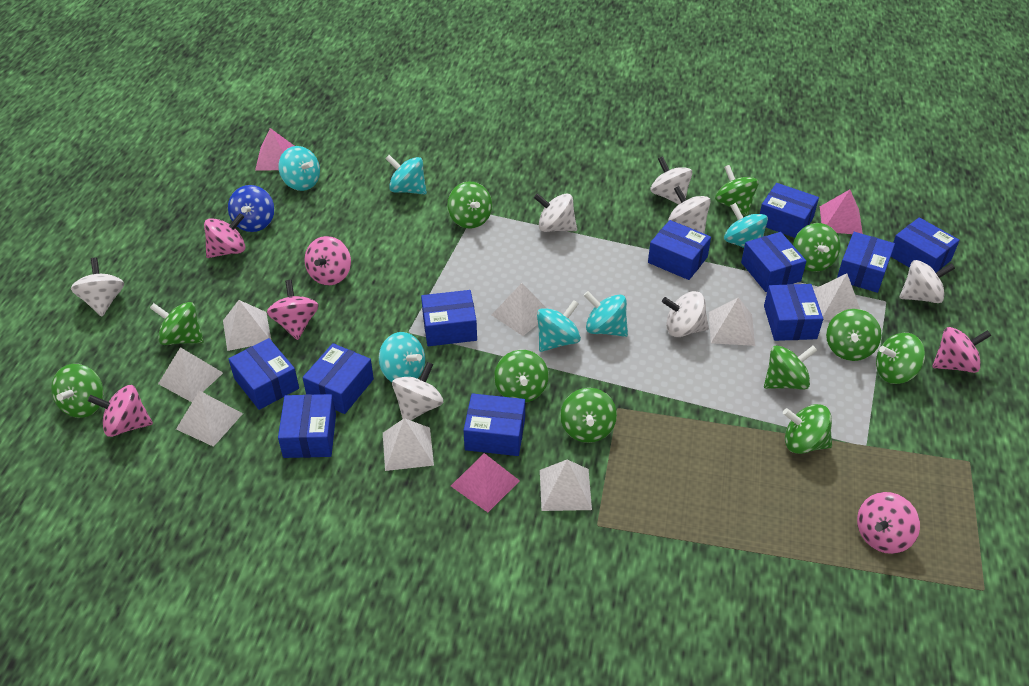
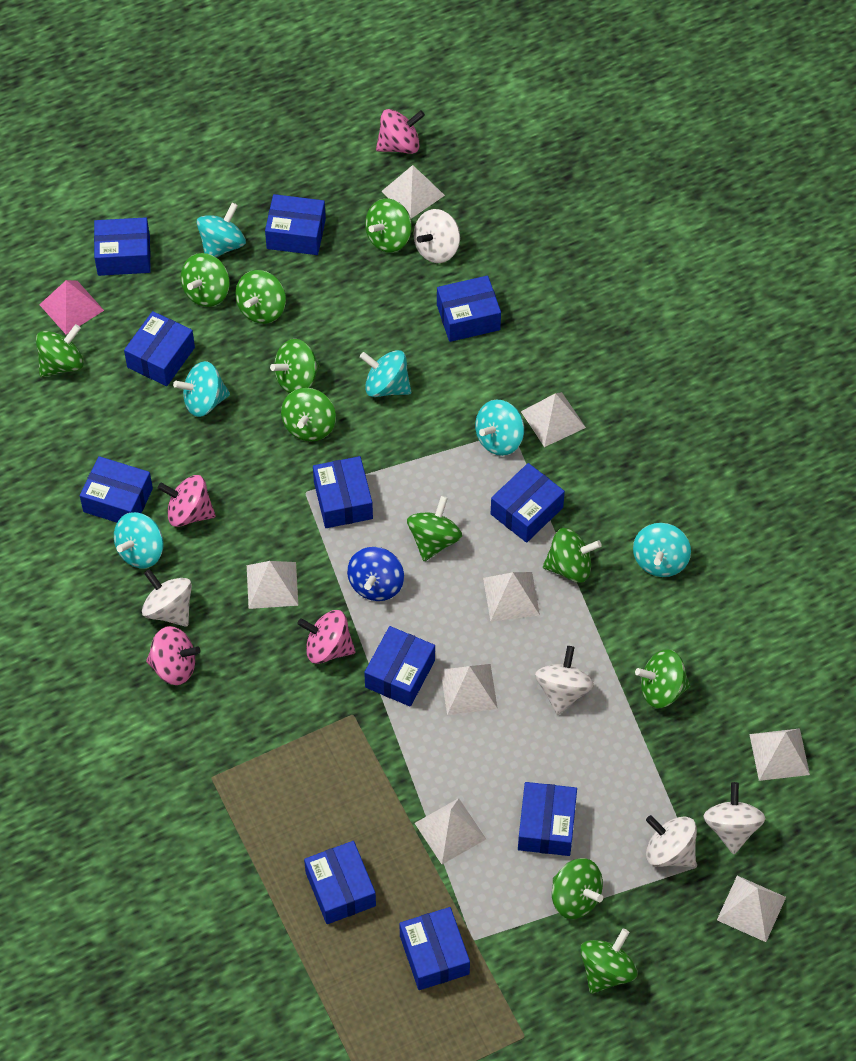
pink pyramid: 3 -> 1
pink spinning top: 6 -> 4
white spinning top: 7 -> 5

